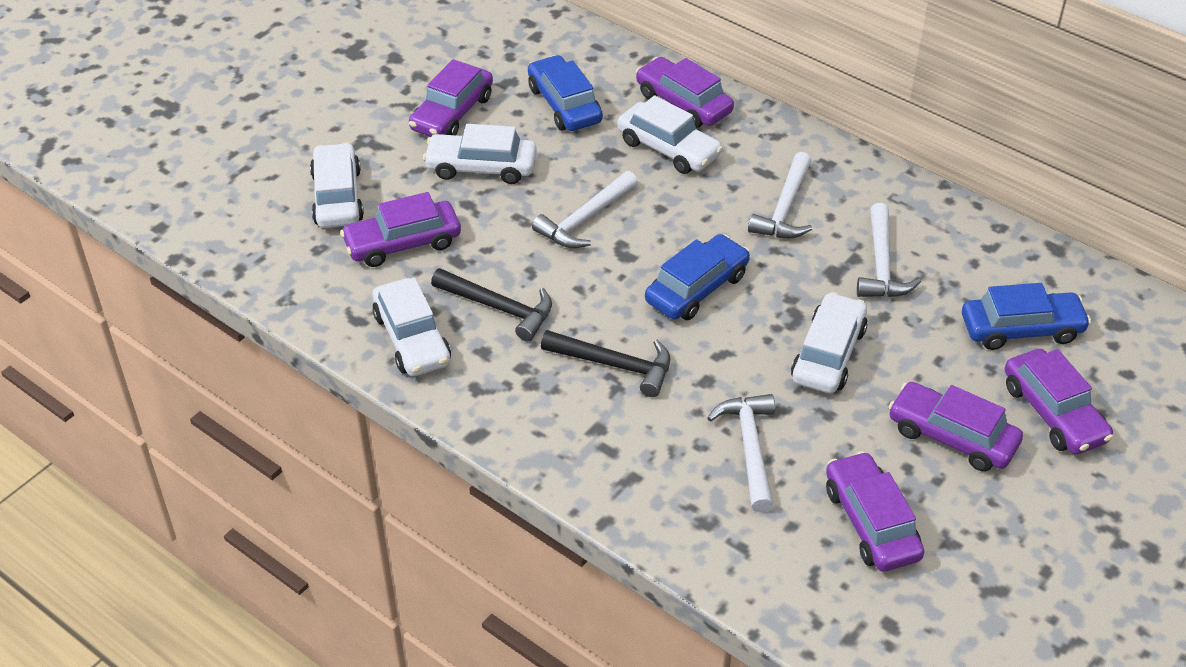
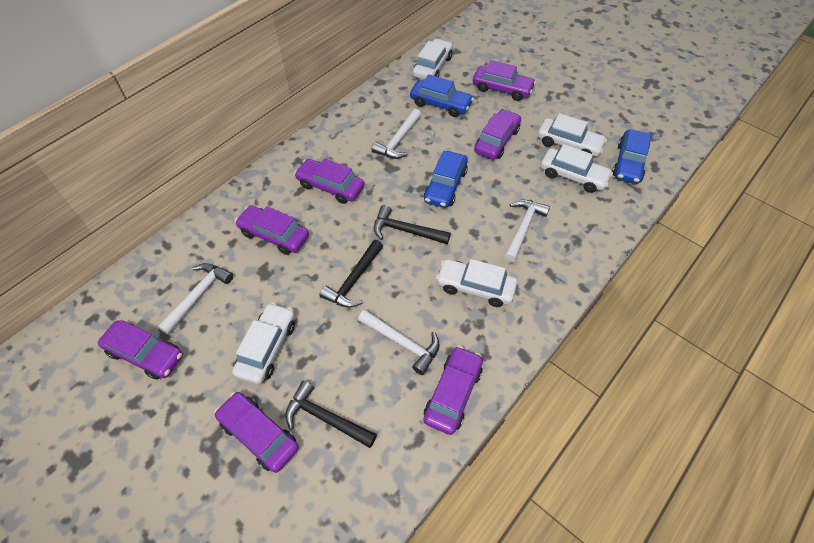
black hammer: 2 -> 3
purple car: 6 -> 7

